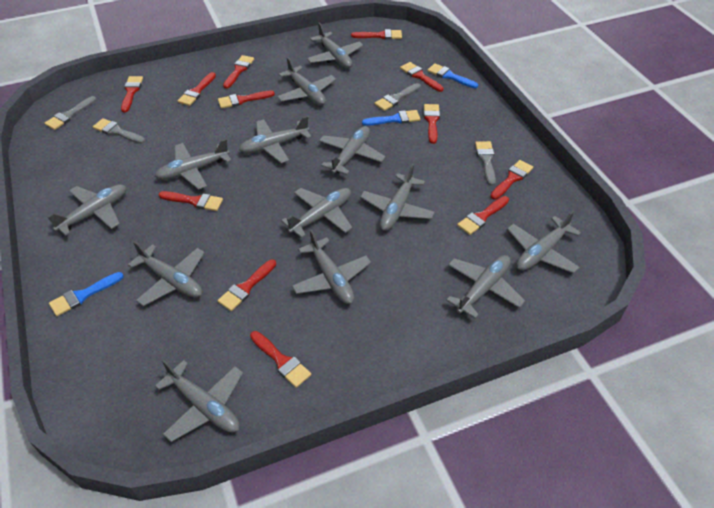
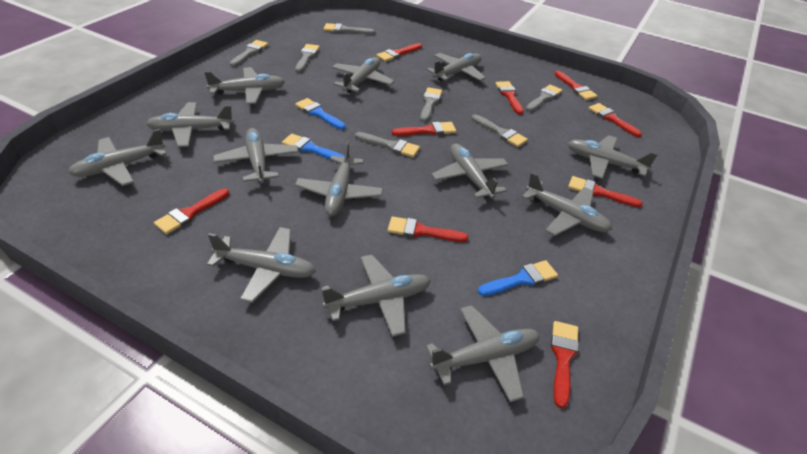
grey brush: 4 -> 7
red brush: 12 -> 9

